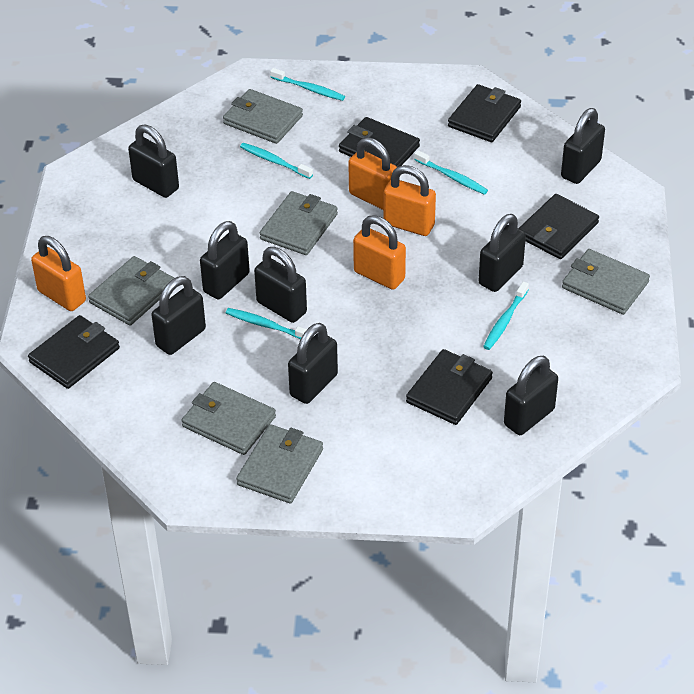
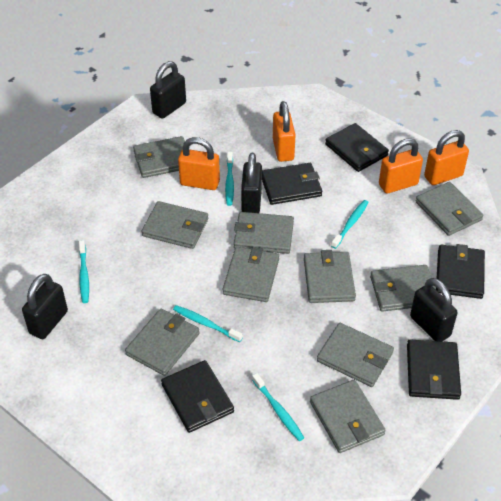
black padlock: 8 -> 4
grey wallet: 6 -> 10

